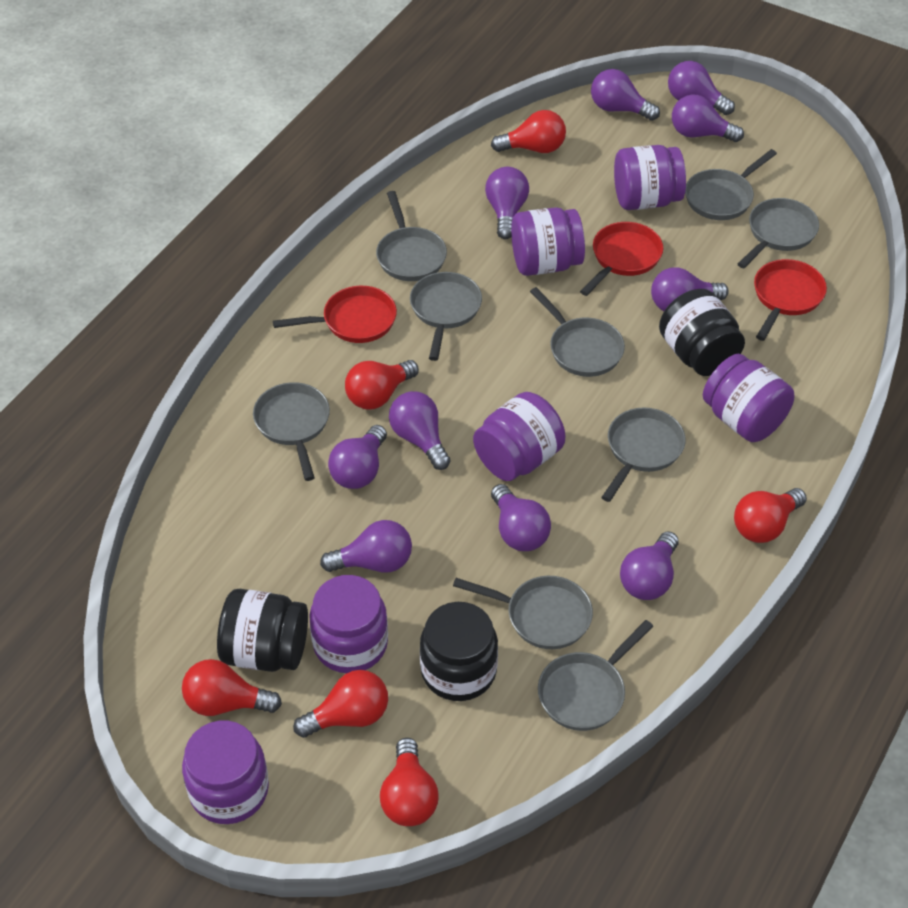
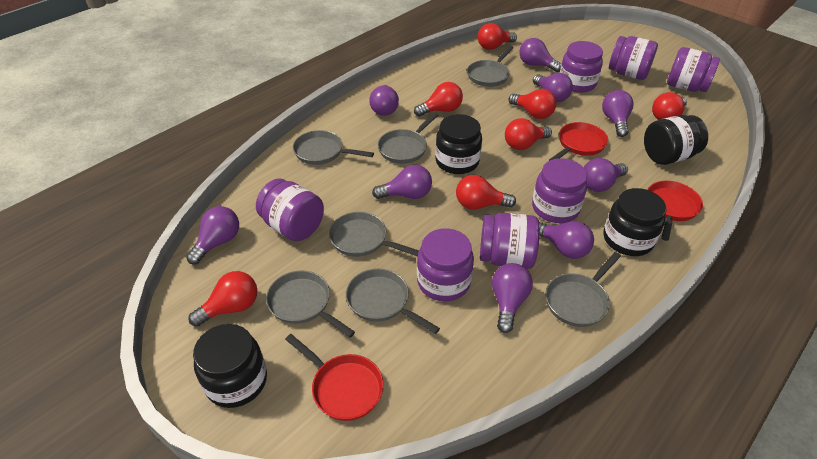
black jar: 3 -> 4
grey pan: 9 -> 7
purple jar: 6 -> 7
purple light bulb: 10 -> 9
red light bulb: 6 -> 7

